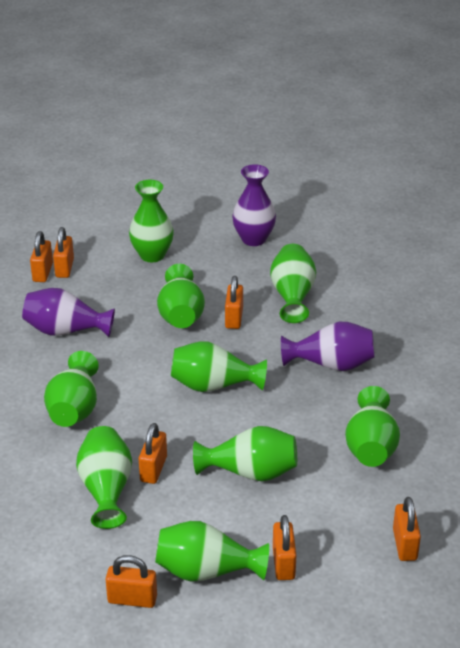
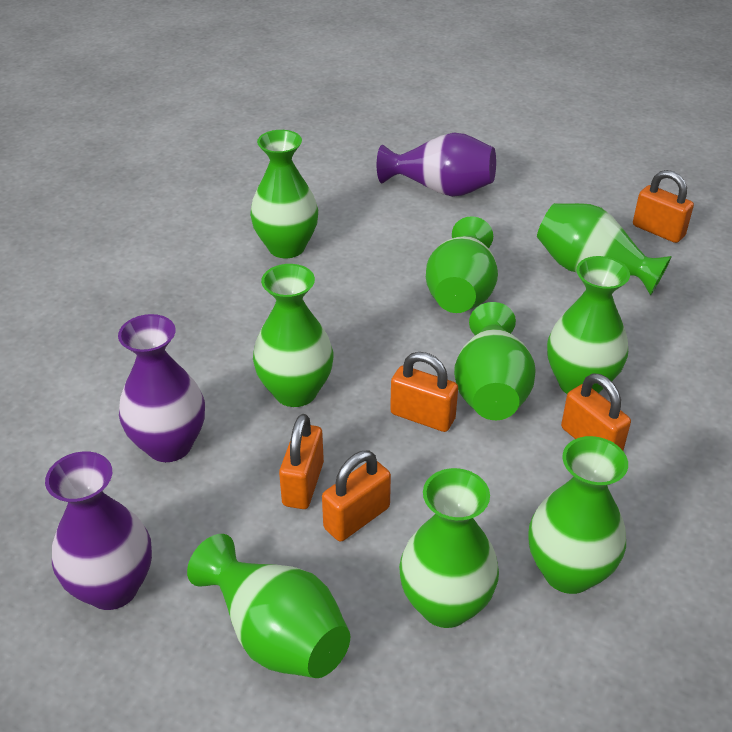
orange padlock: 7 -> 5

